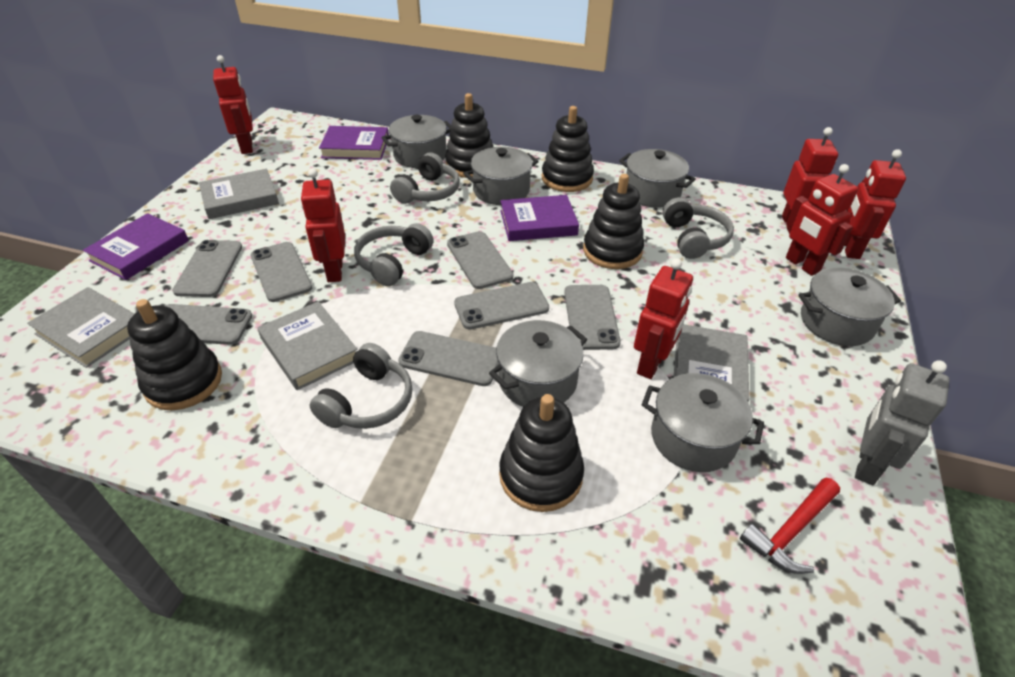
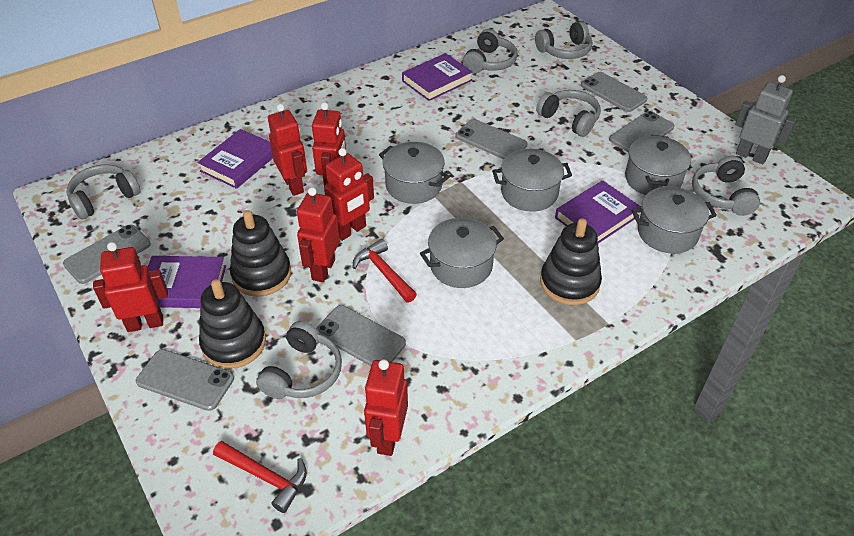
black stacking toy: 5 -> 3
grey book: 4 -> 0
grey headphones: 4 -> 6
grey phone: 7 -> 6
grey pot: 6 -> 5
purple book: 3 -> 4
red hammer: 1 -> 2

